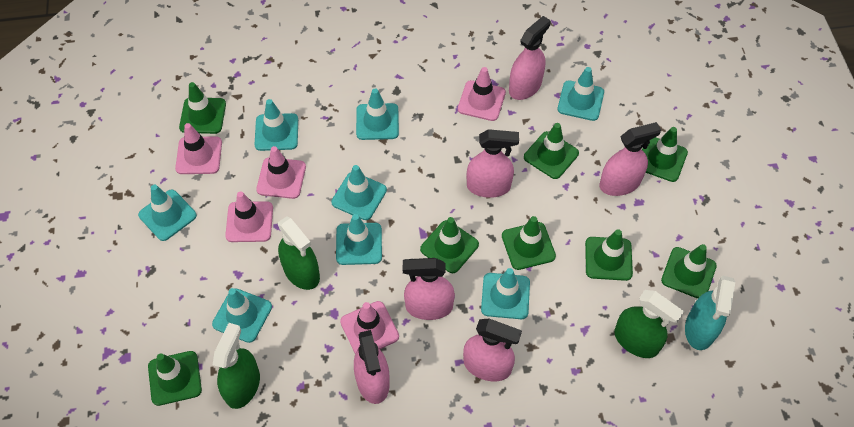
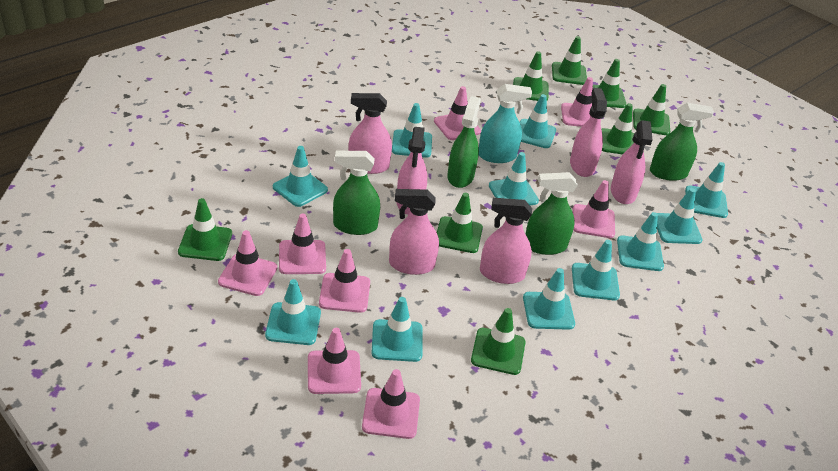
green spray bottle: 3 -> 4
pink traffic cone: 5 -> 8
turquoise traffic cone: 8 -> 11

